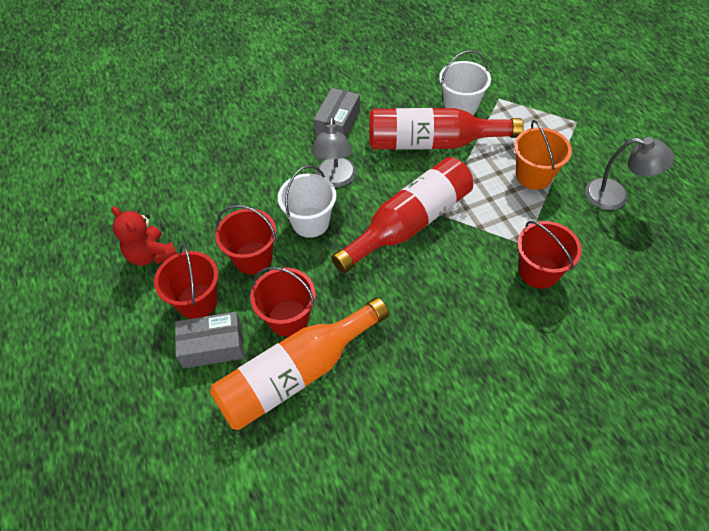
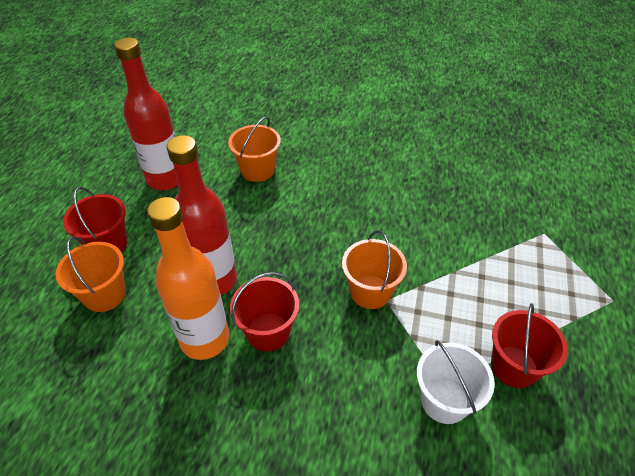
grey box: 2 -> 0
grey lamp: 2 -> 0
orange bucket: 1 -> 3
red bucket: 4 -> 3
red teddy bear: 1 -> 0
white bucket: 2 -> 1

